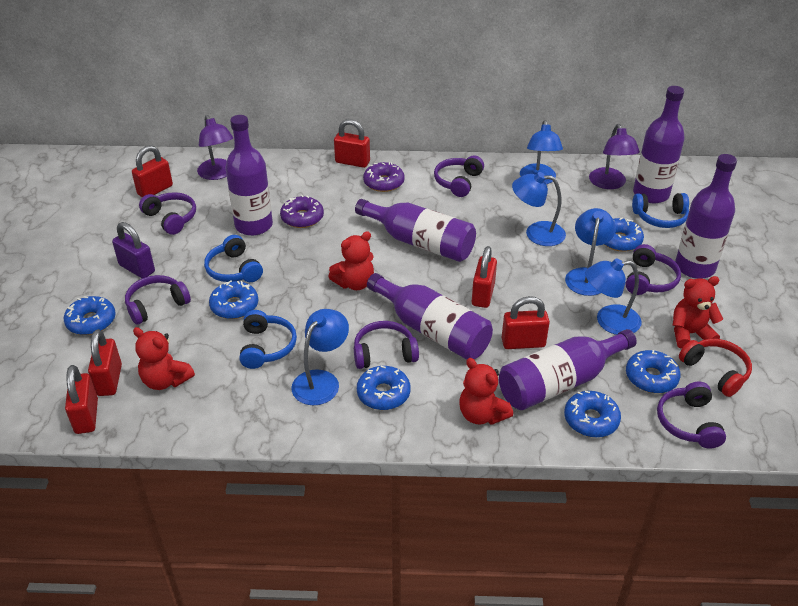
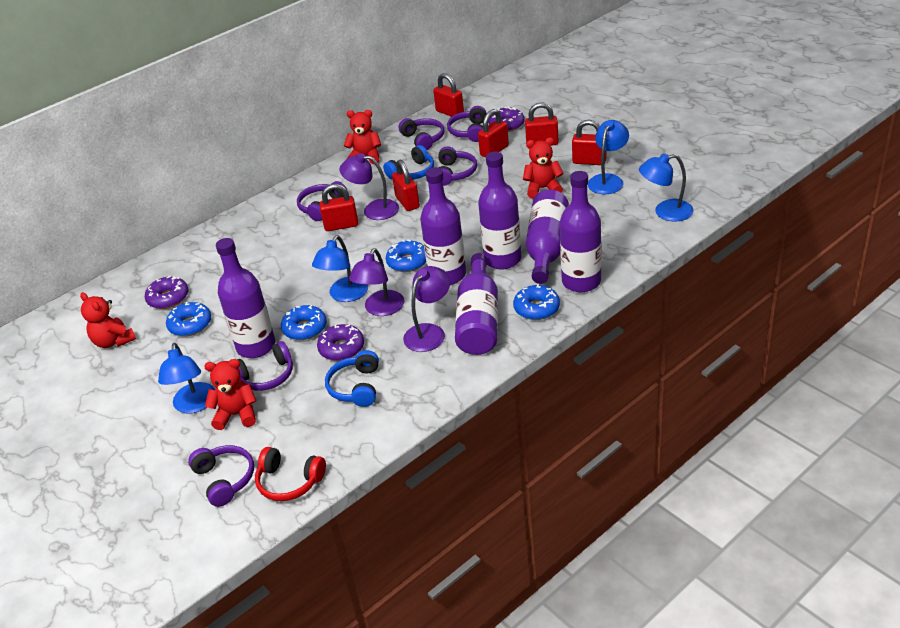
blue donut: 6 -> 4
blue headphones: 3 -> 2
blue lamp: 5 -> 4
purple donut: 2 -> 3
purple lamp: 2 -> 3
purple padlock: 1 -> 0

